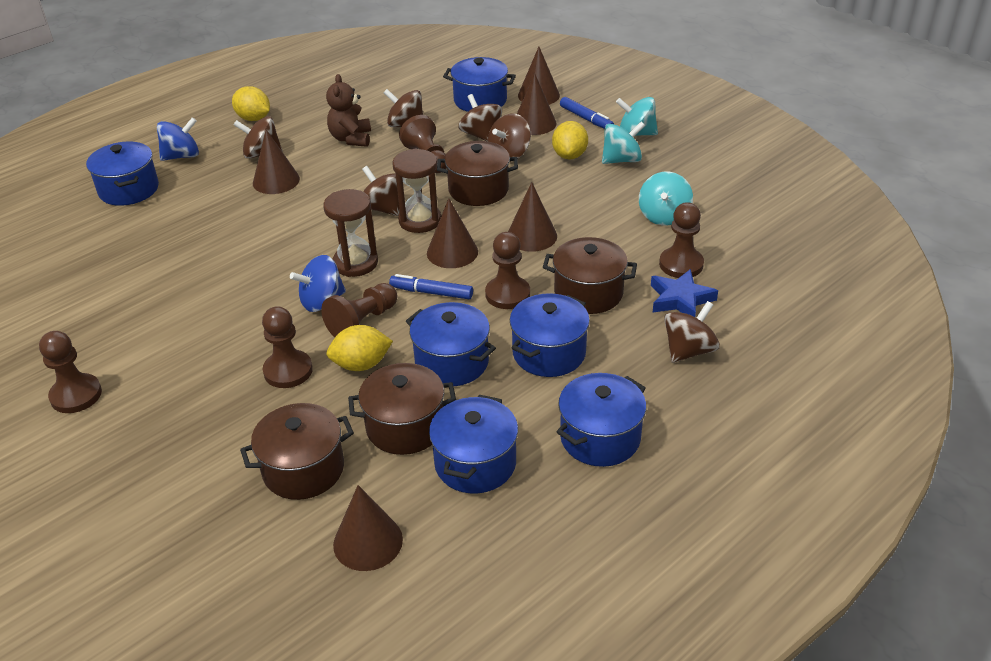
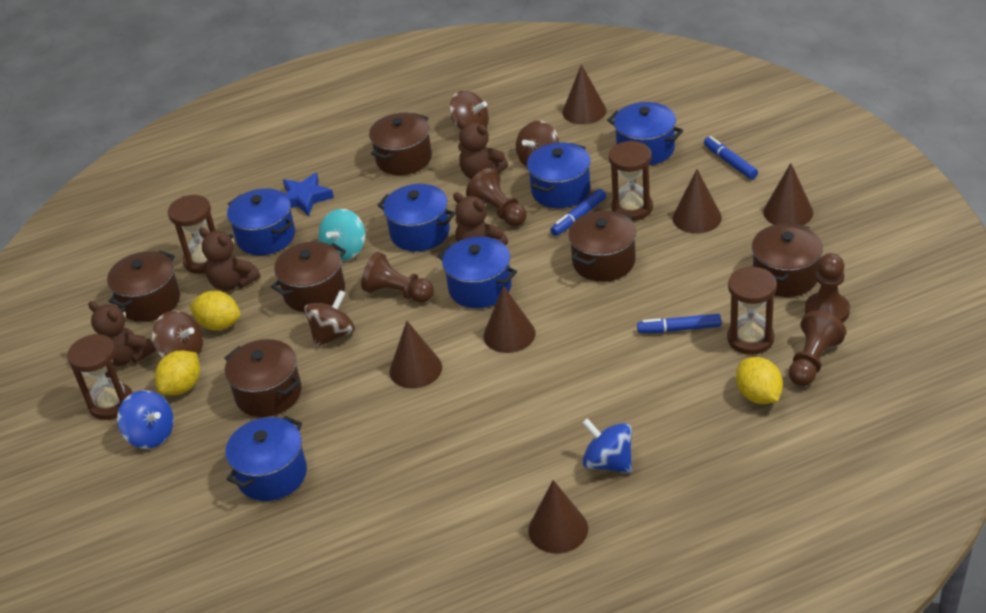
blue marker: 2 -> 3
brown hourglass: 2 -> 4
brown pawn: 6 -> 4
brown pot: 4 -> 6
brown spinning top: 6 -> 4
brown teddy bear: 1 -> 4
turquoise spinning top: 3 -> 1

